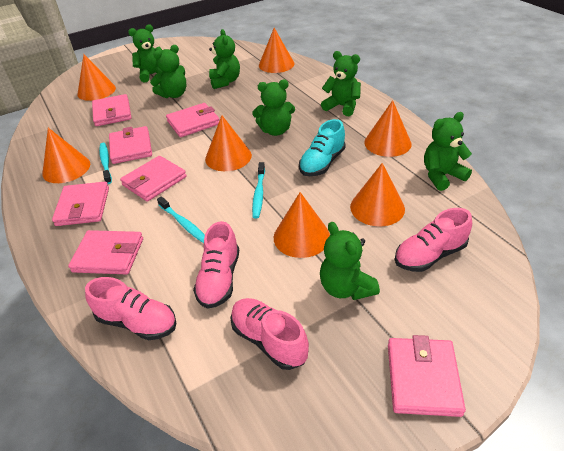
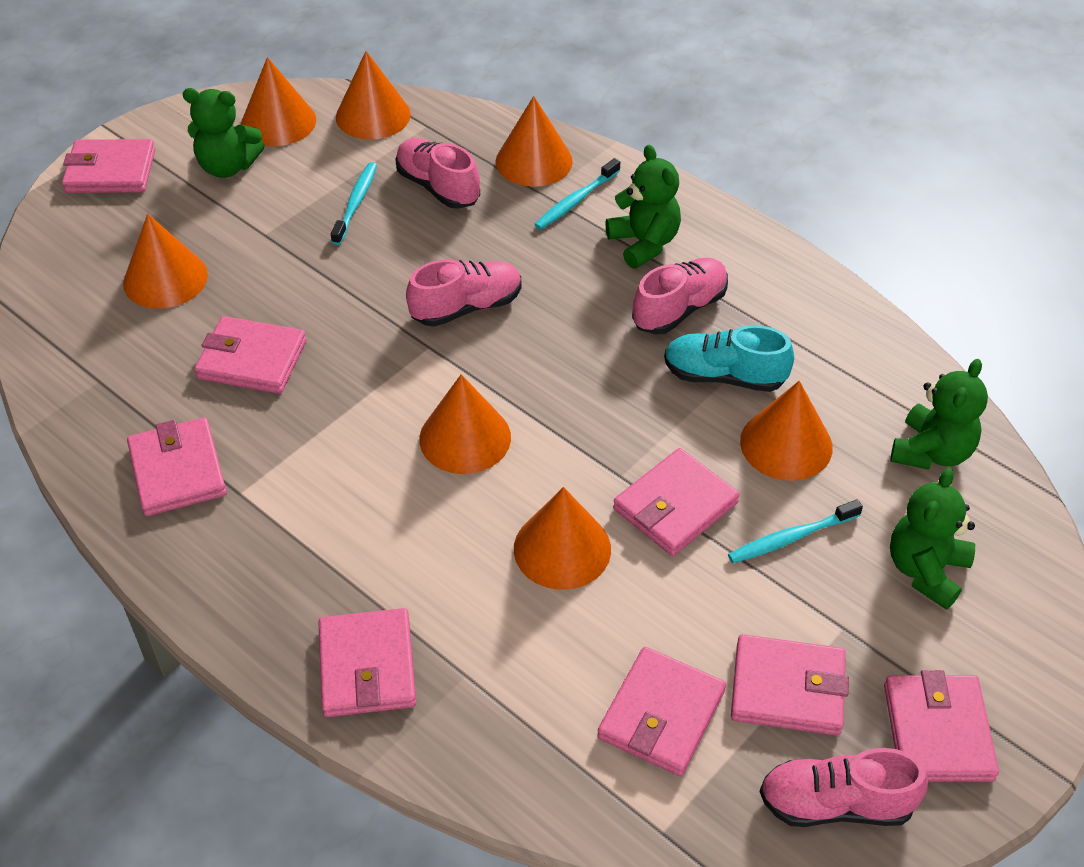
green teddy bear: 7 -> 4
pink wallet: 7 -> 8

